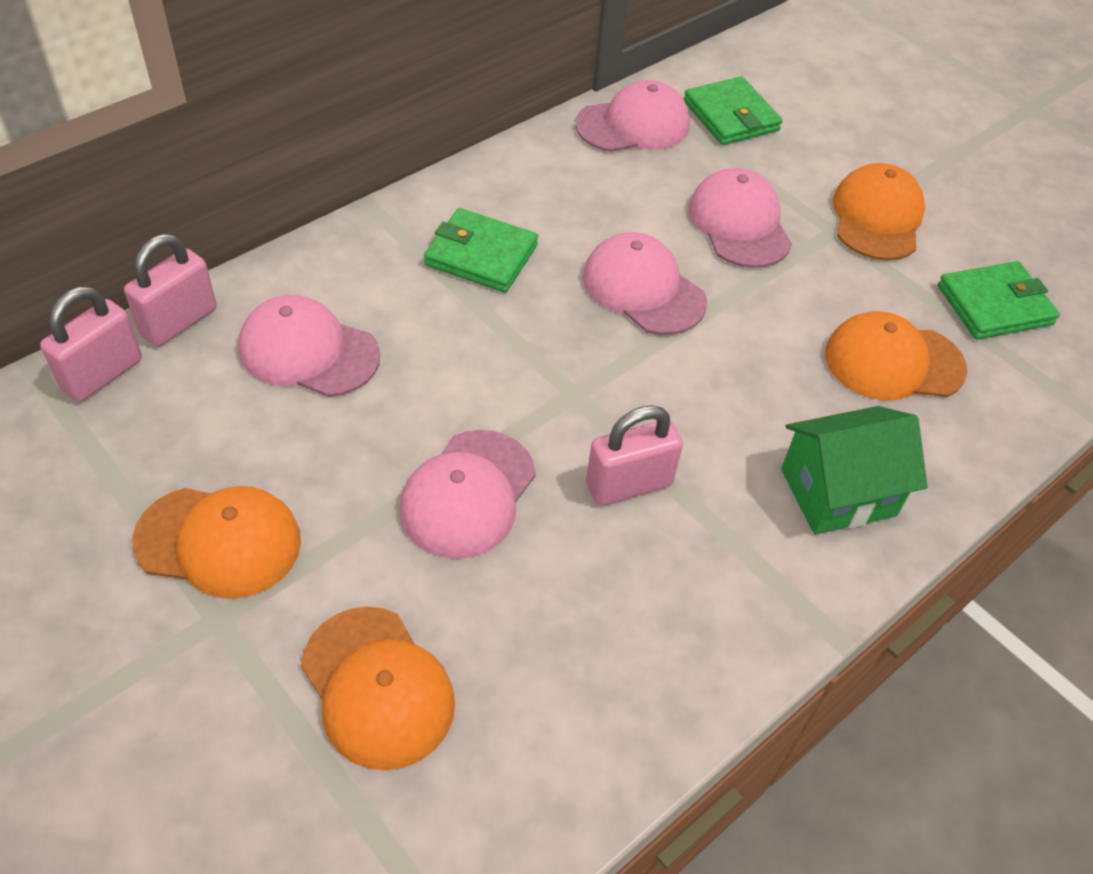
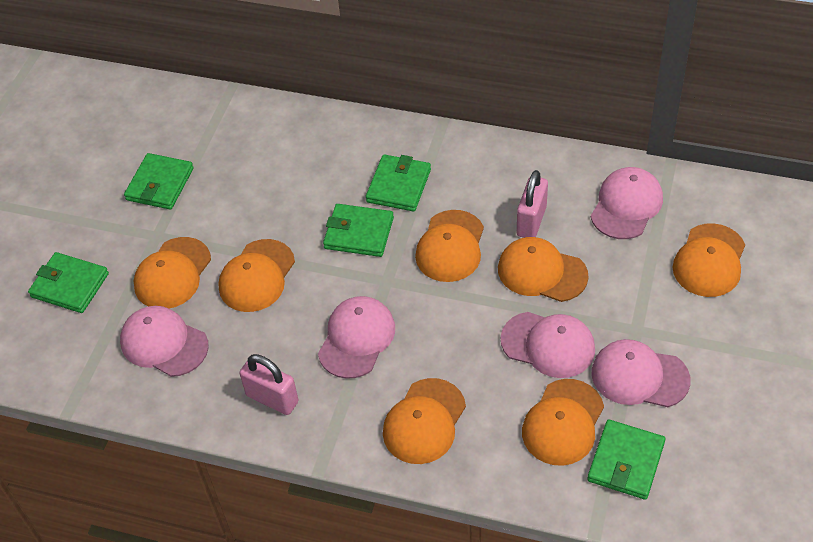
green house: 1 -> 0
green wallet: 3 -> 5
orange cap: 4 -> 7
pink padlock: 3 -> 2

